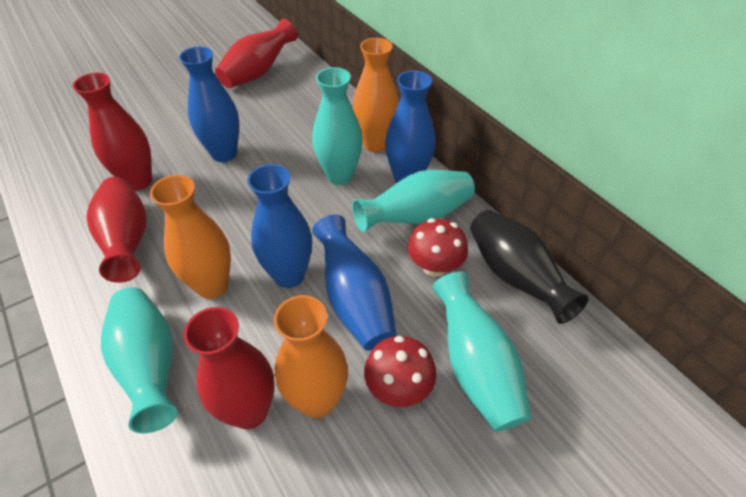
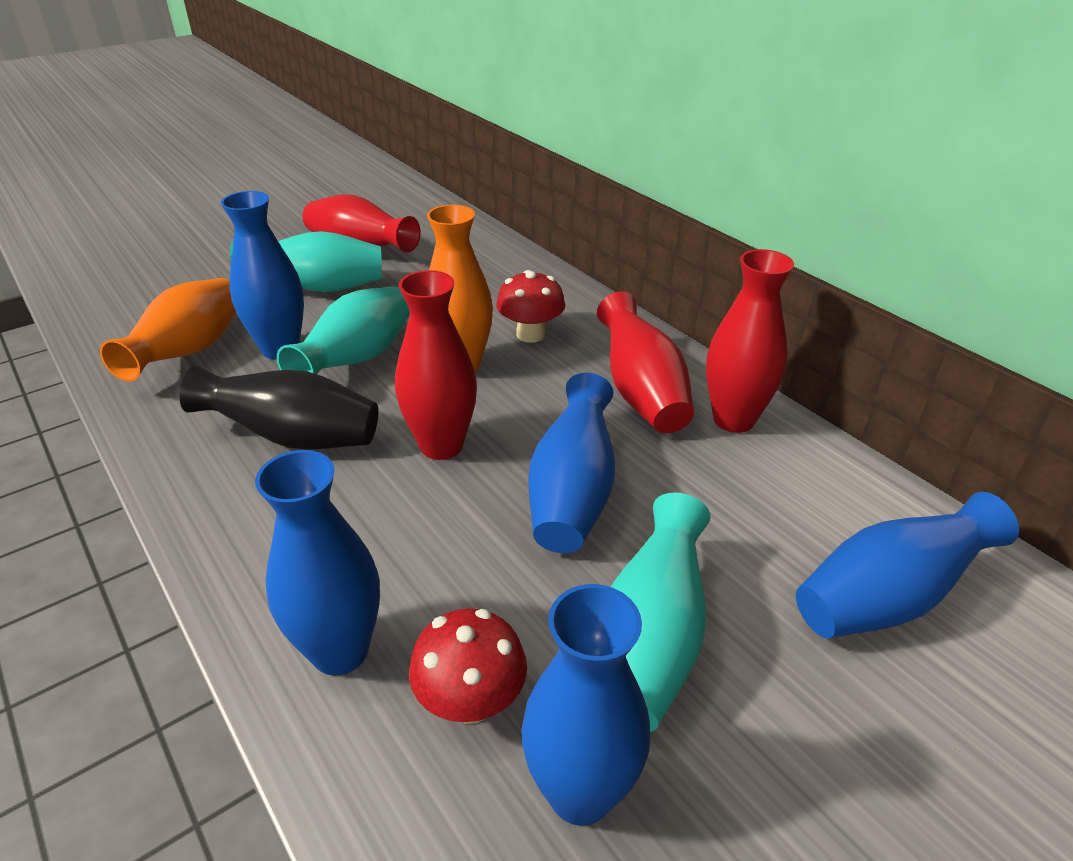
blue vase: 4 -> 5
orange vase: 3 -> 2
turquoise vase: 4 -> 3

